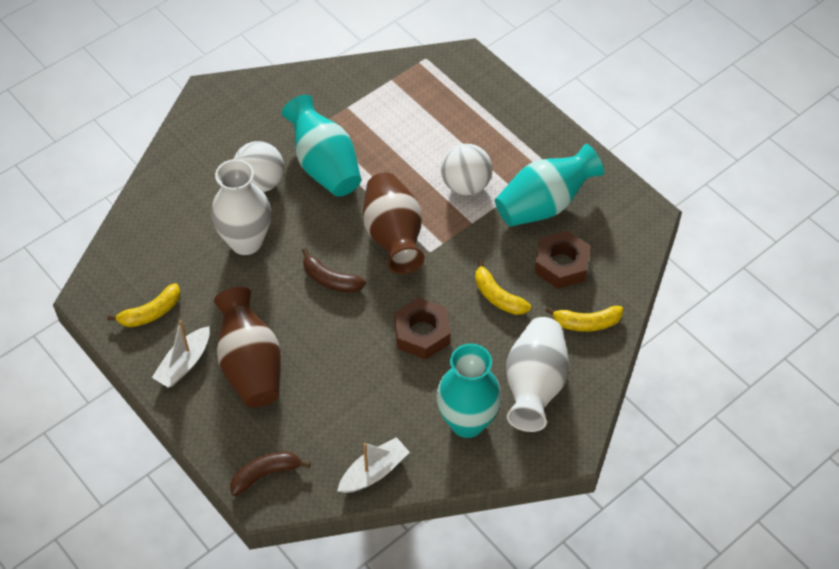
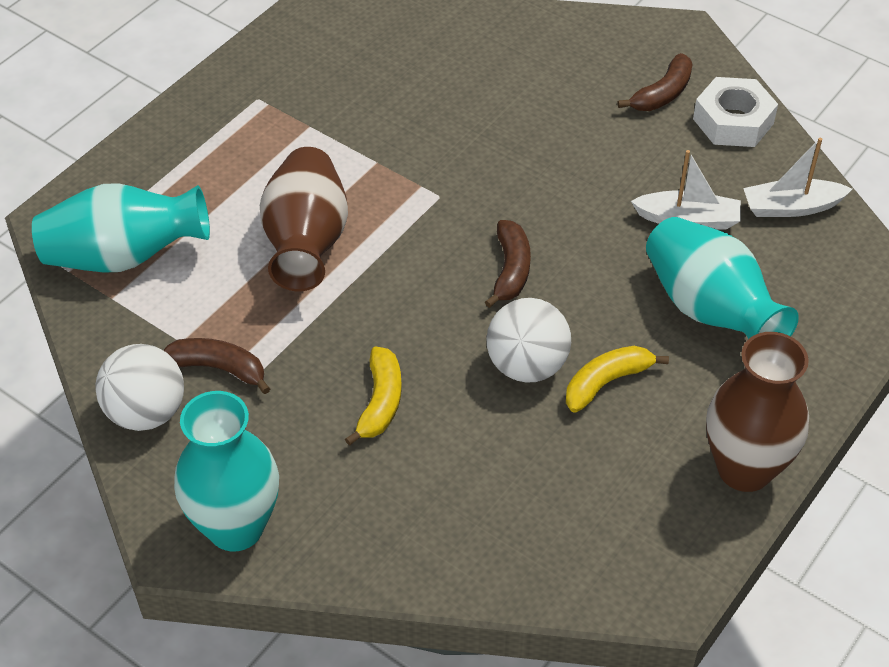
brown banana: 2 -> 3
brown nut: 2 -> 0
white nut: 0 -> 1
white vase: 2 -> 0
yellow banana: 3 -> 2

